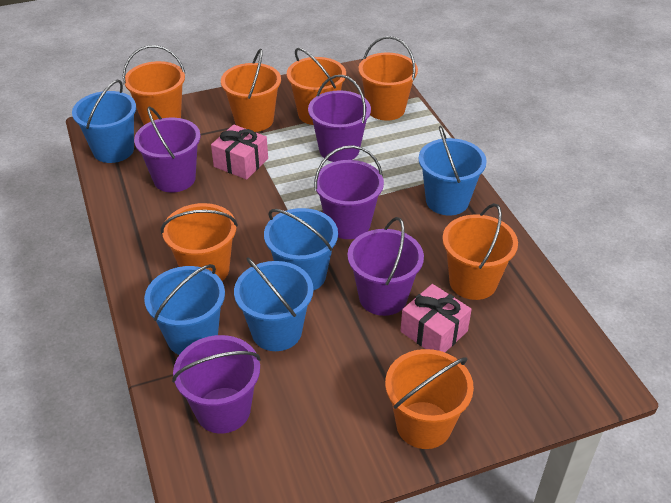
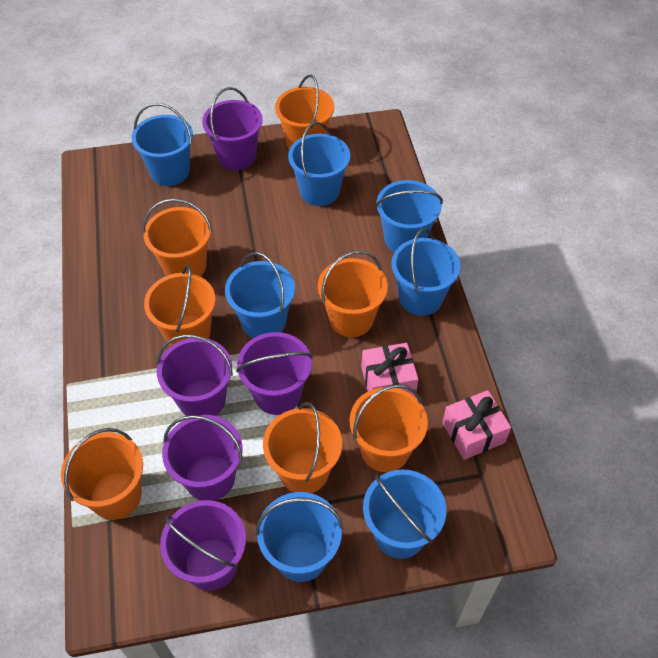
blue bucket: 5 -> 7

